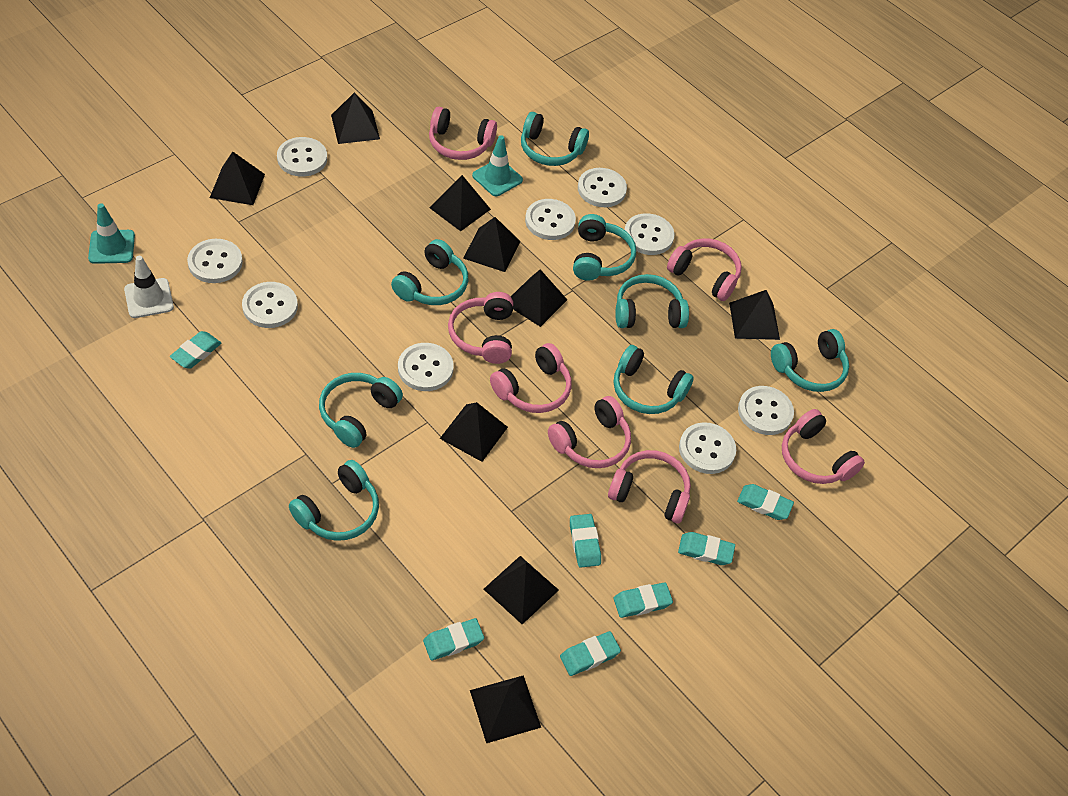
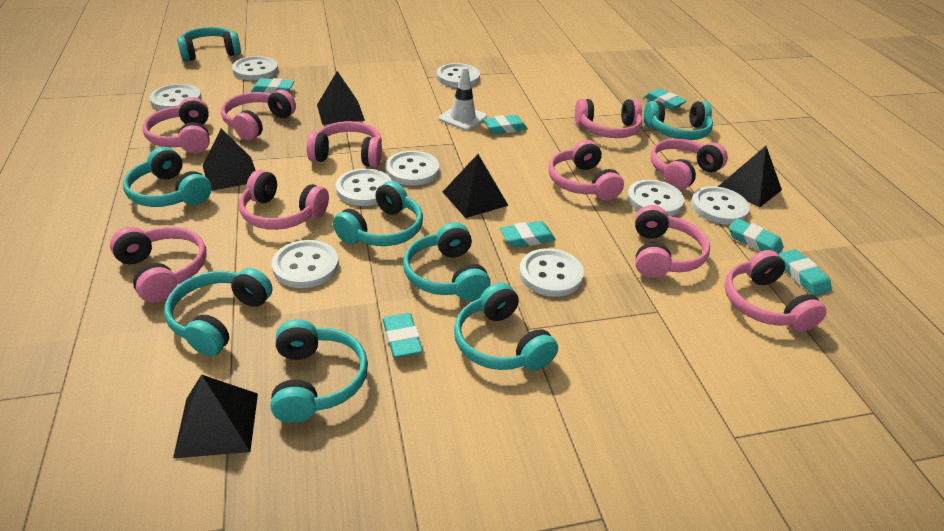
black pyramid: 9 -> 5
pink headphones: 7 -> 10
turquoise traffic cone: 2 -> 0

